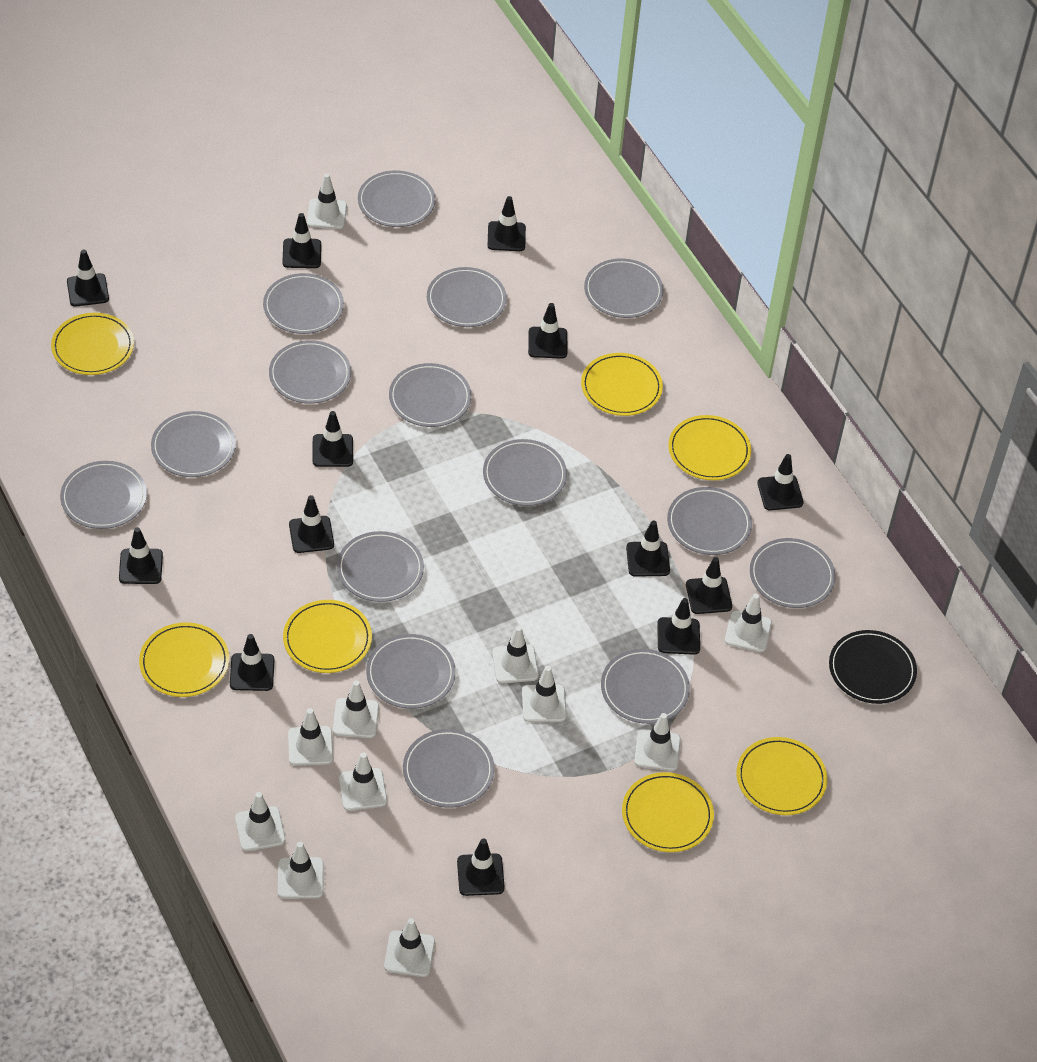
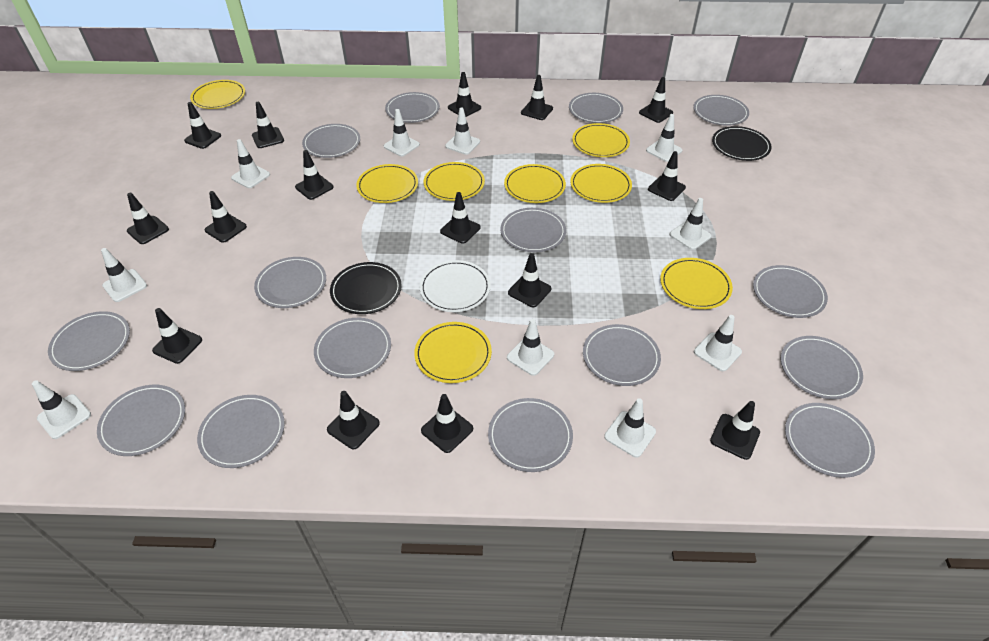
black plate: 1 -> 2
black traffic cone: 13 -> 15
white plate: 0 -> 1
white traffic cone: 11 -> 10
yellow plate: 7 -> 8

